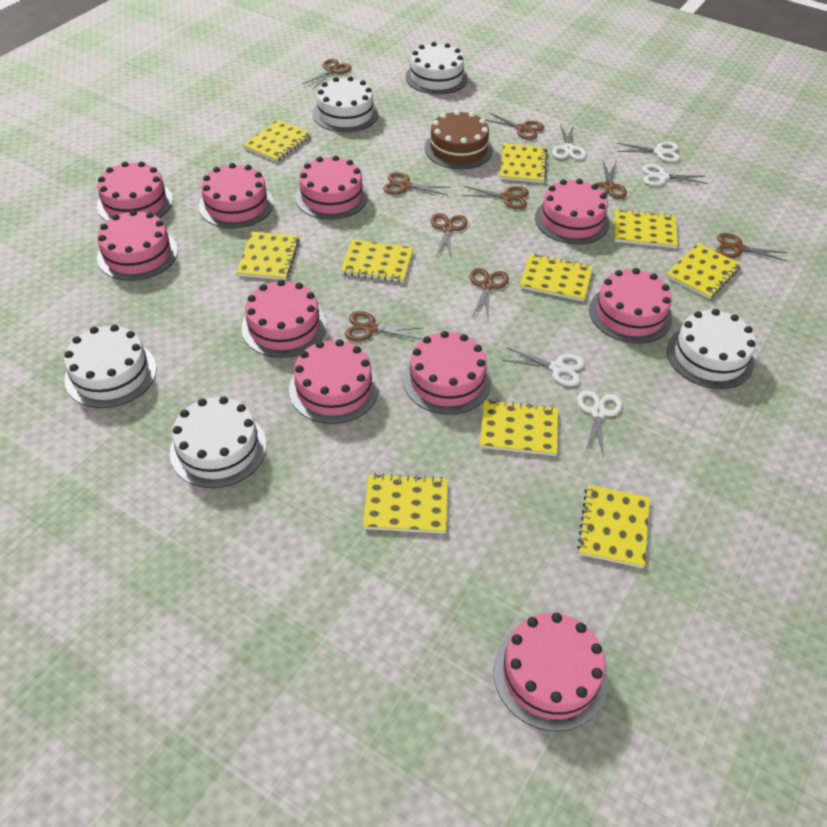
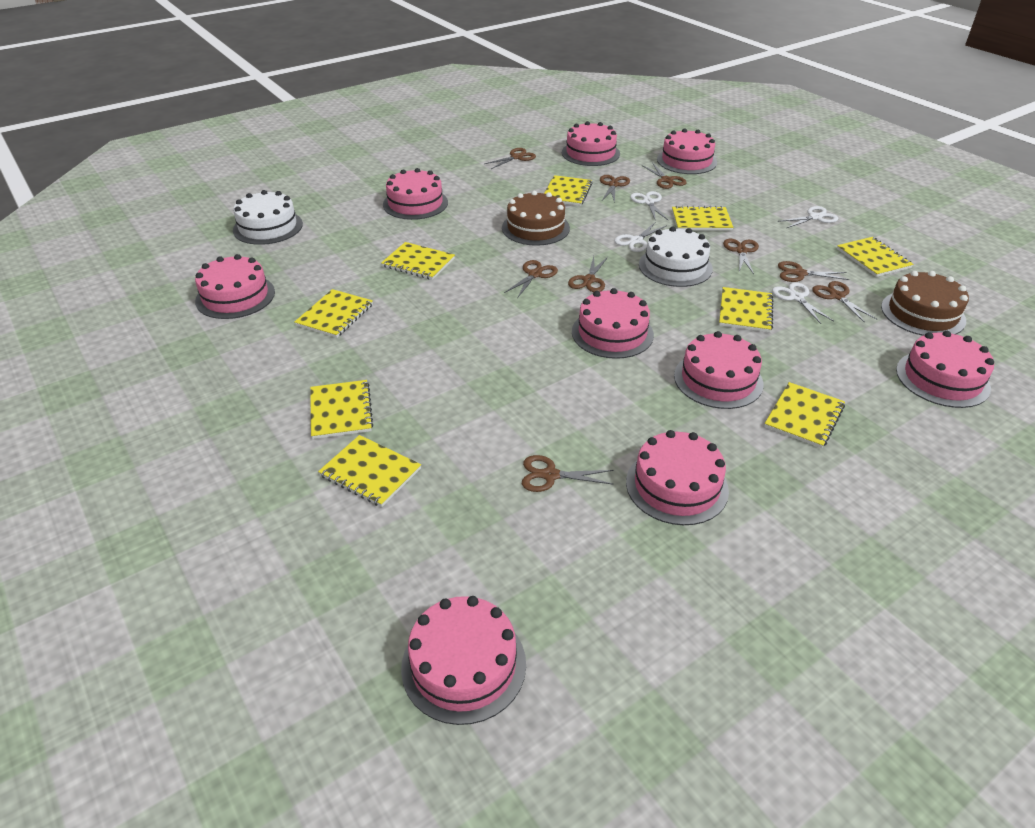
brown cake: 1 -> 2
pink cake: 10 -> 9
white cake: 5 -> 2
white scissors: 5 -> 4
yellow notebook: 10 -> 9

